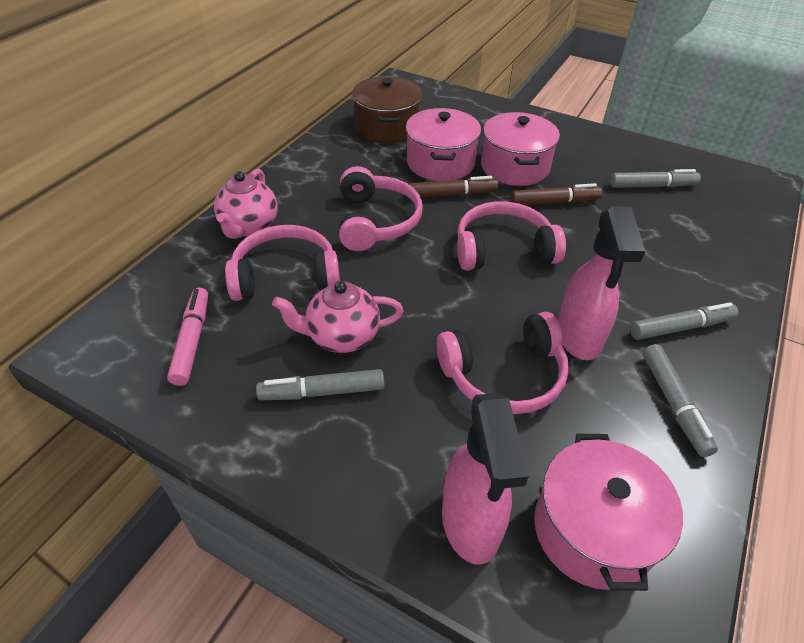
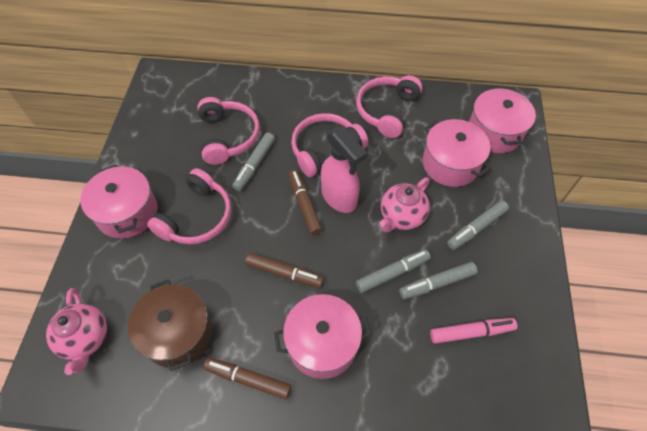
brown marker: 2 -> 3
pink pot: 3 -> 4
pink spray bottle: 2 -> 1

